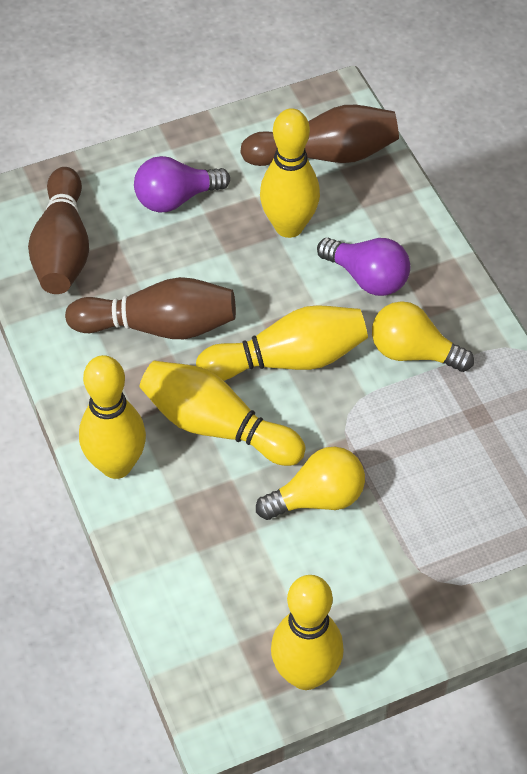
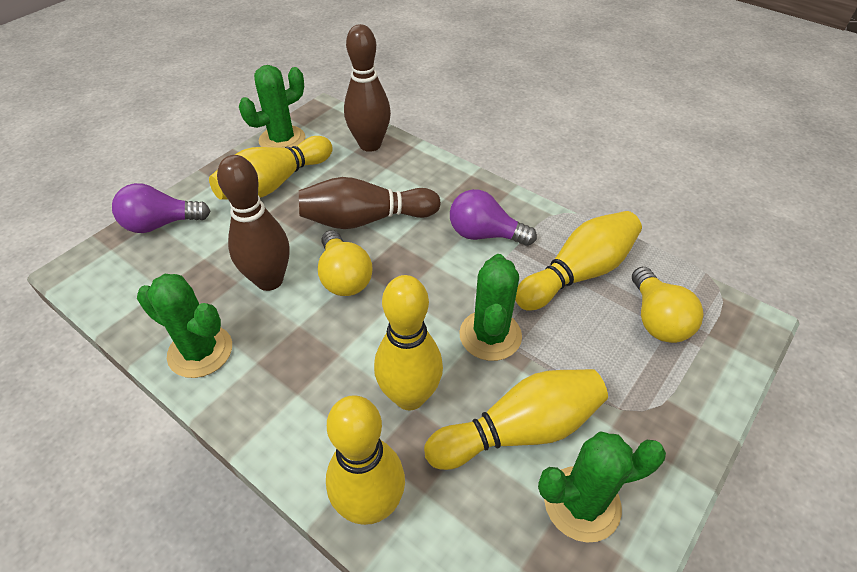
green cactus: 0 -> 4

